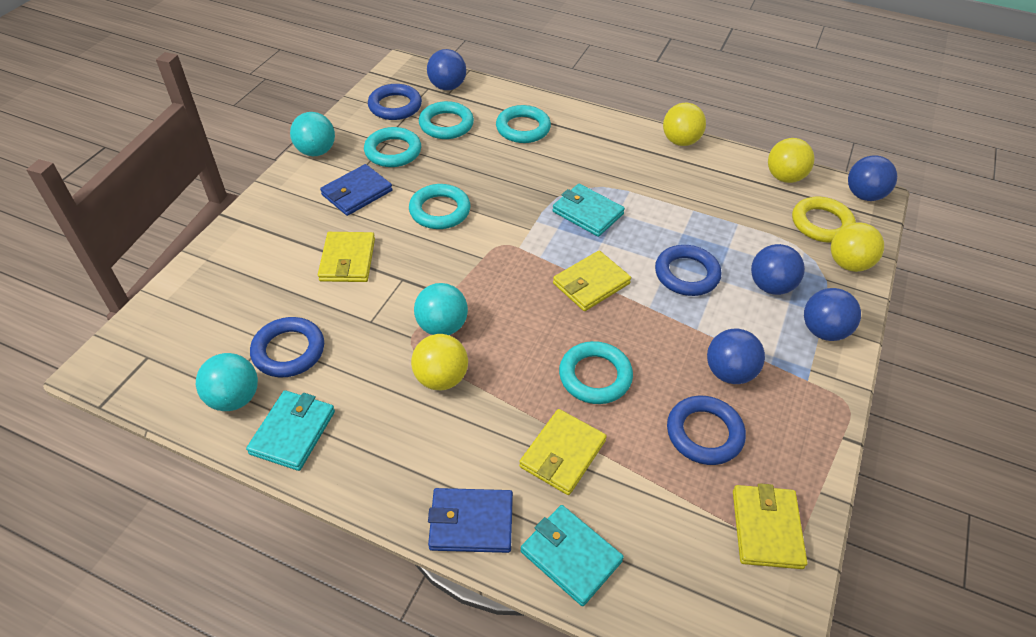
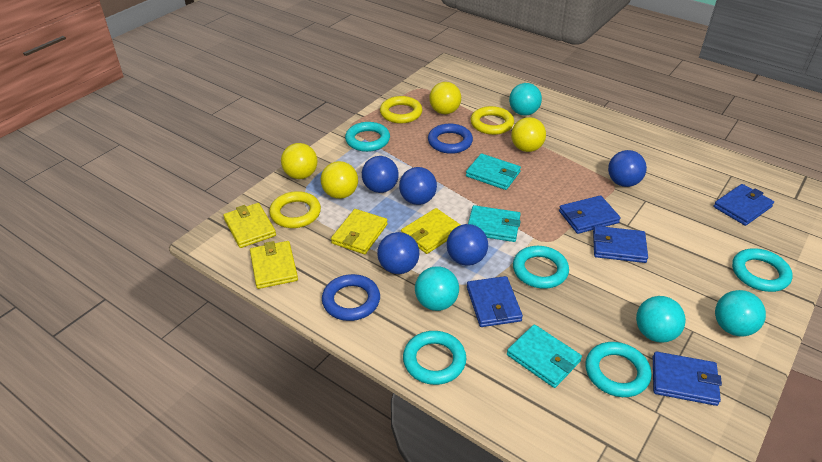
blue ring: 4 -> 2
blue wallet: 2 -> 5
turquoise ball: 3 -> 4
yellow ring: 1 -> 3

